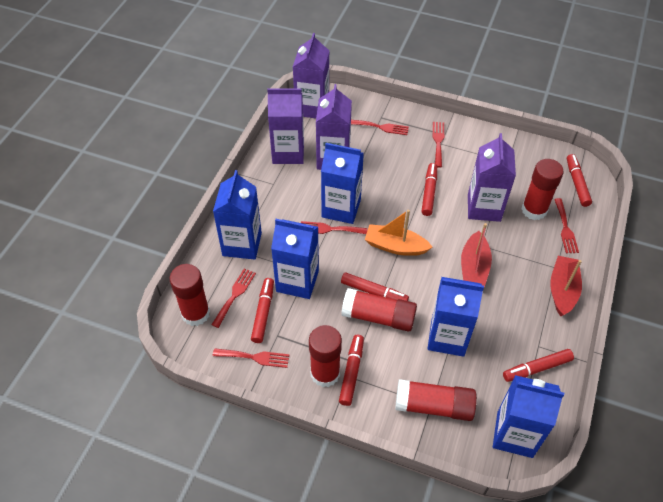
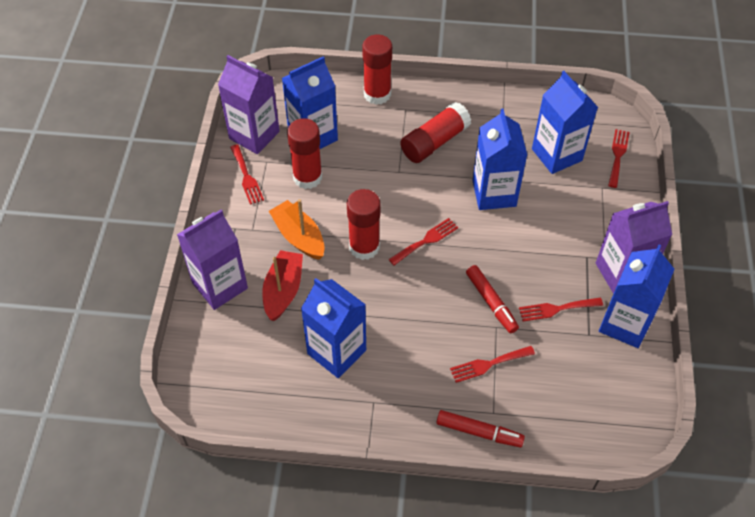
purple carton: 4 -> 3
red boat: 2 -> 1
red fork: 6 -> 5
red glue stick: 5 -> 4
red marker: 6 -> 2

